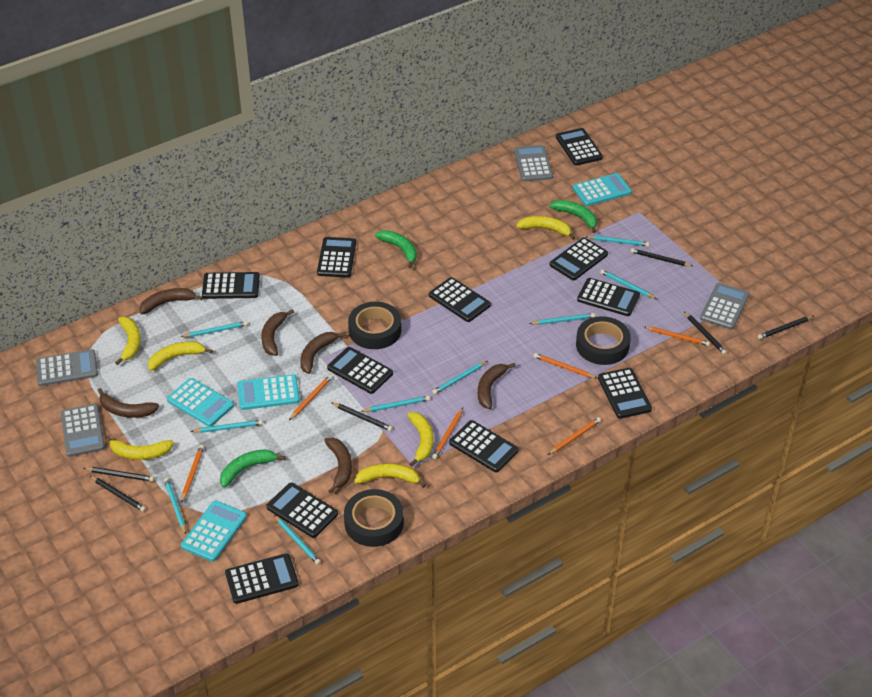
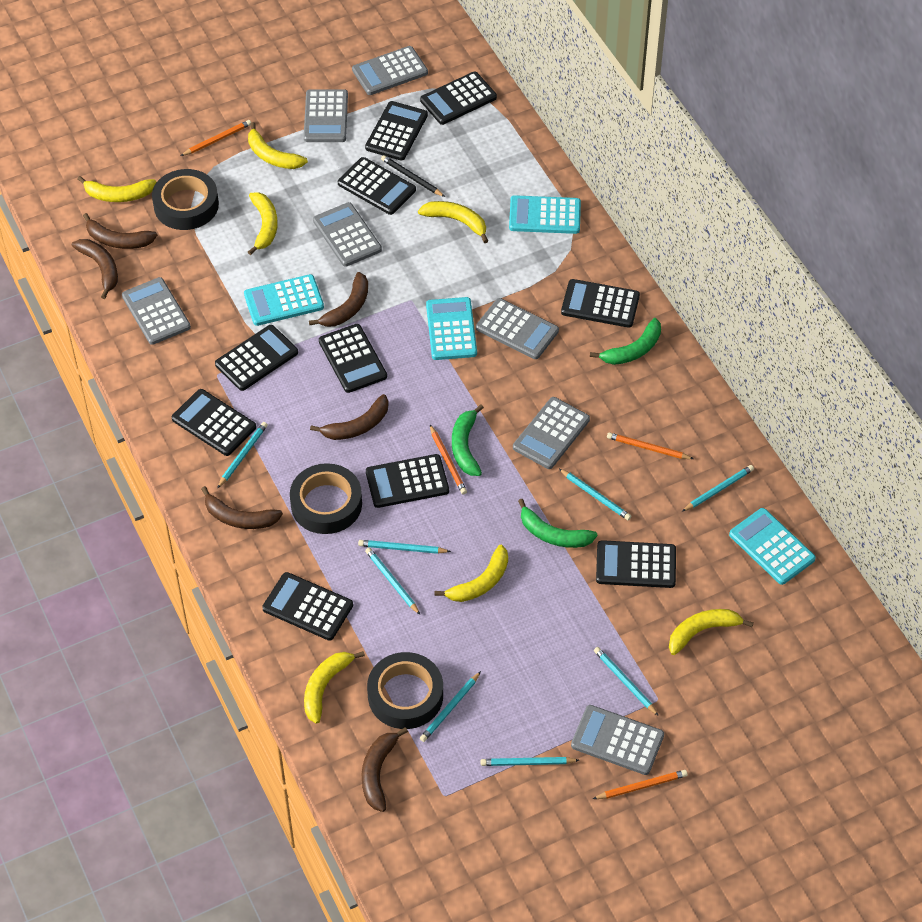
black calculator: 11 -> 10
black pencil: 6 -> 1
grey calculator: 4 -> 7
orange pencil: 6 -> 4
turquoise pencil: 9 -> 8
yellow banana: 6 -> 7

